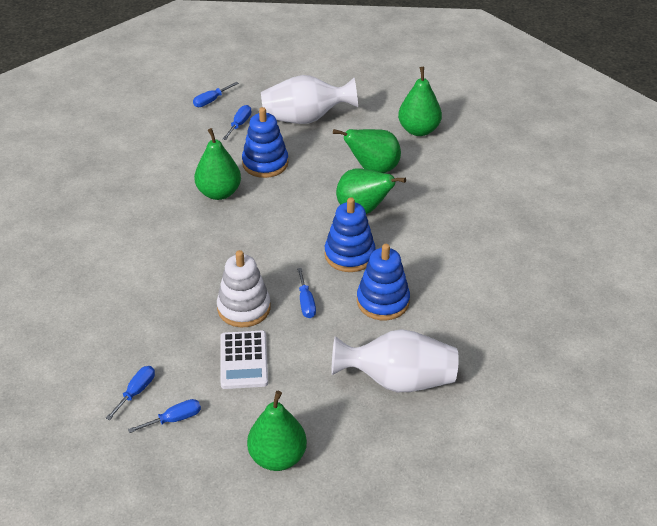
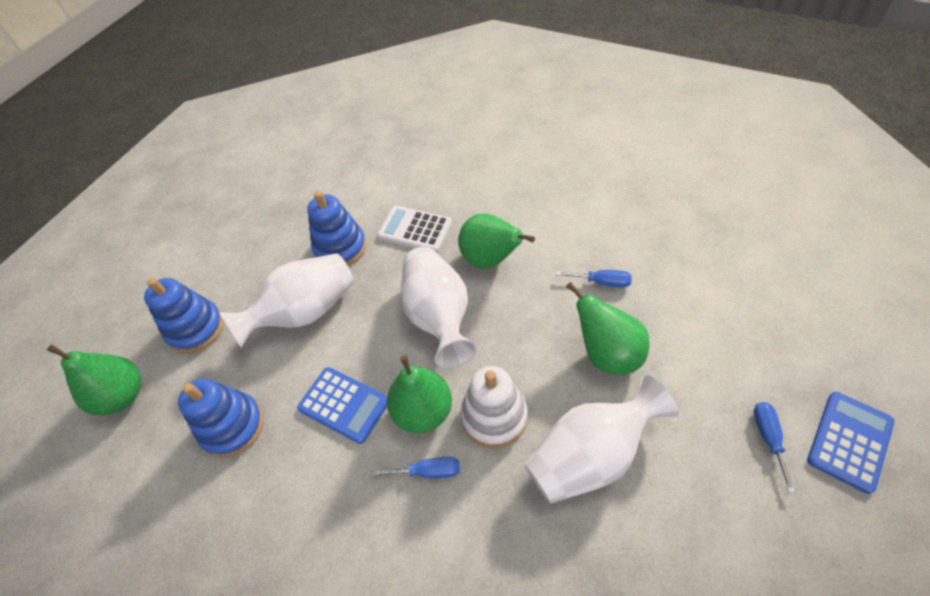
blue calculator: 0 -> 2
blue screwdriver: 5 -> 3
green pear: 5 -> 4
white vase: 2 -> 3

